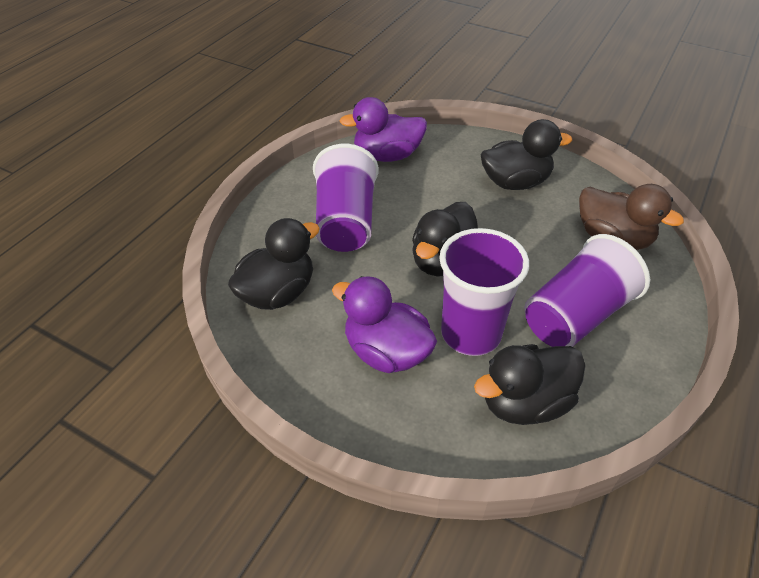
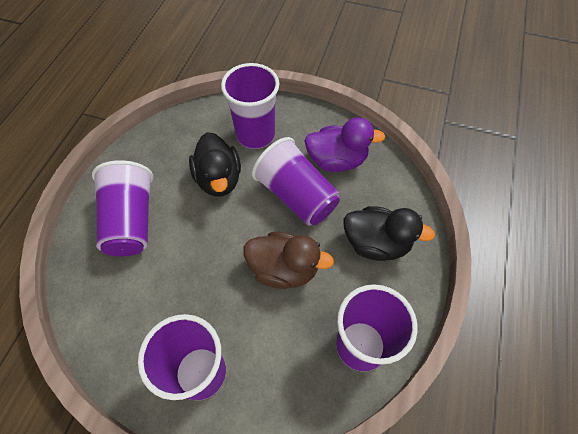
black duck: 4 -> 2
purple cup: 3 -> 5
purple duck: 2 -> 1

